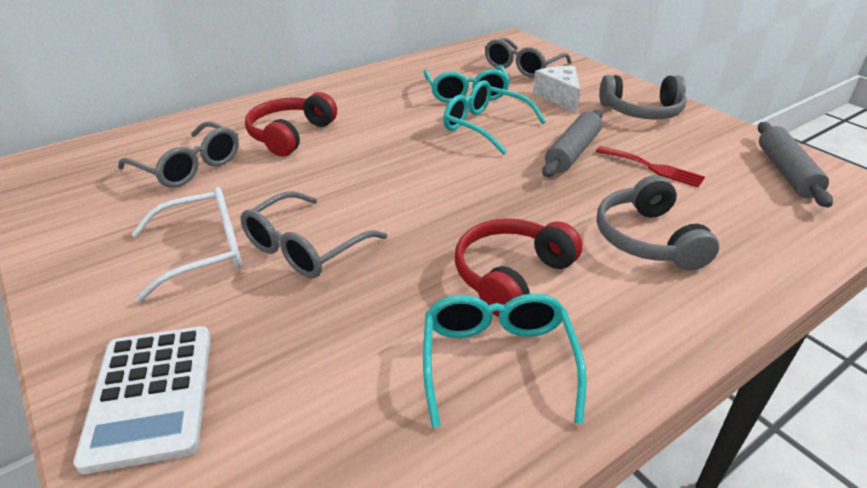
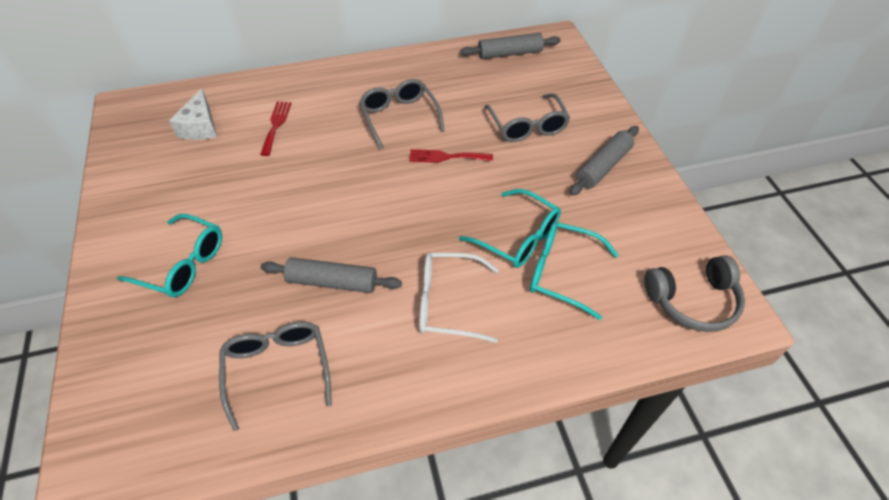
grey headphones: 2 -> 1
grey rolling pin: 2 -> 3
red fork: 1 -> 2
red headphones: 2 -> 0
white calculator: 1 -> 0

